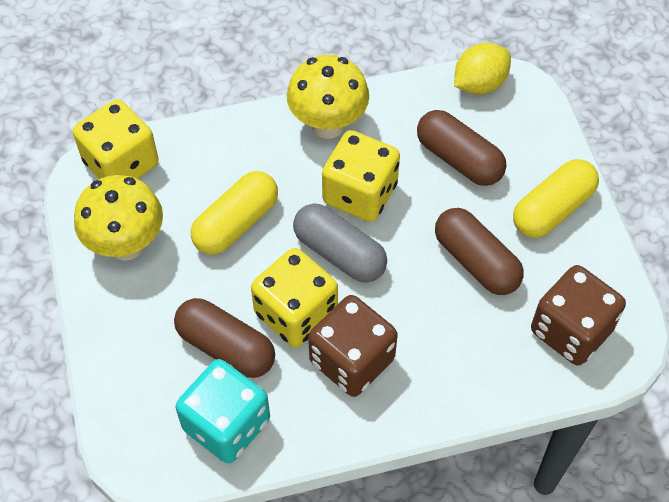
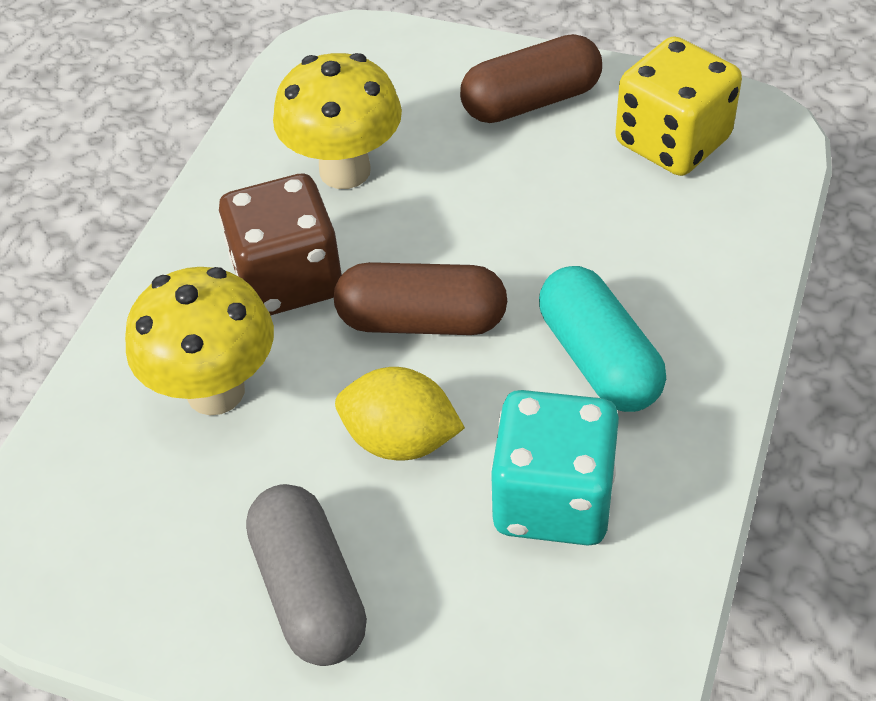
brown capsule: 3 -> 2
brown dice: 2 -> 1
turquoise capsule: 0 -> 1
yellow capsule: 2 -> 0
yellow dice: 3 -> 1

